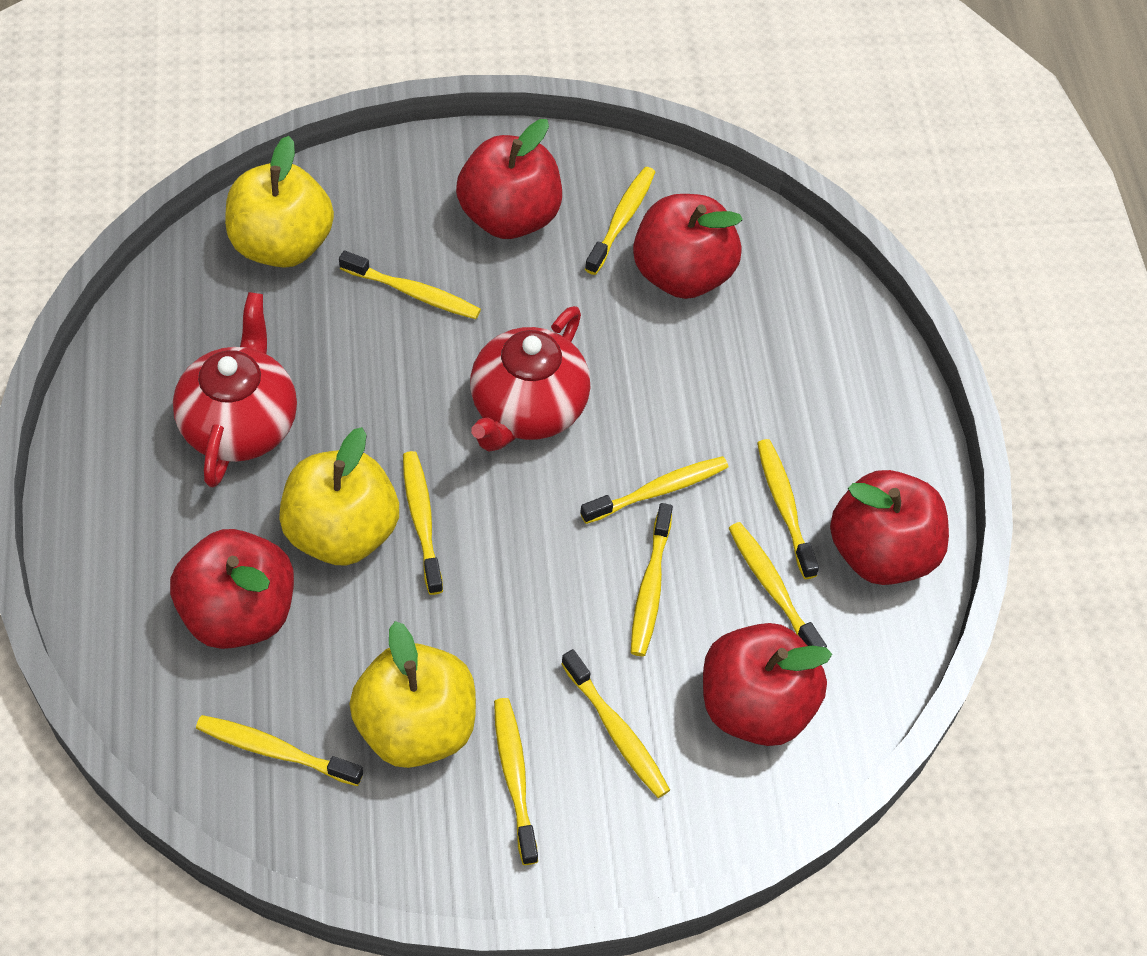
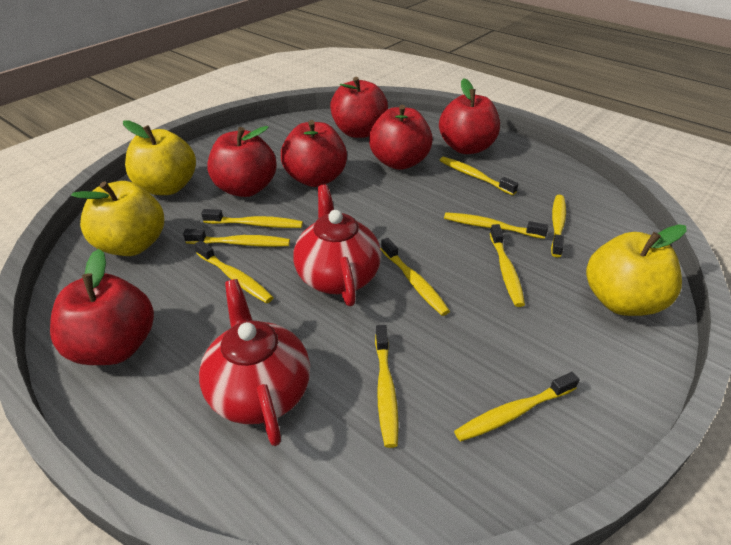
red apple: 5 -> 6

